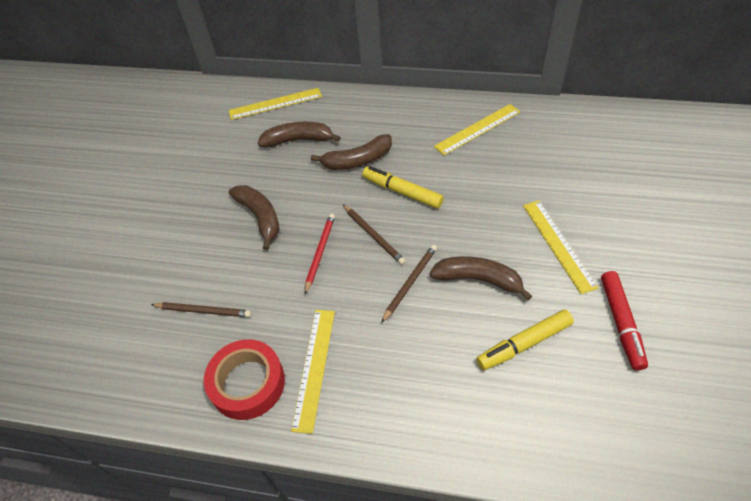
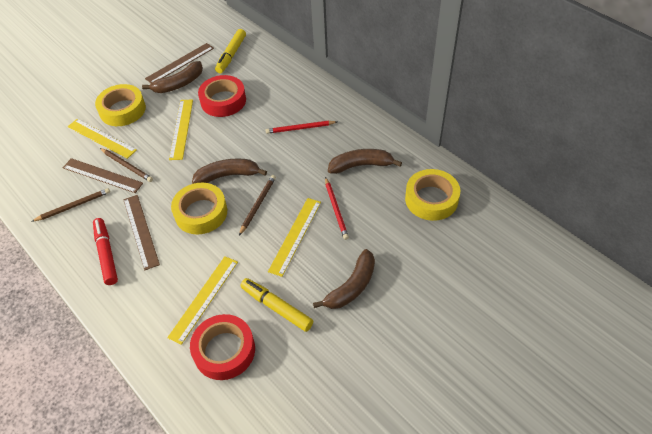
brown ruler: 0 -> 3
red pencil: 1 -> 2
red tape: 1 -> 2
yellow tape: 0 -> 3

